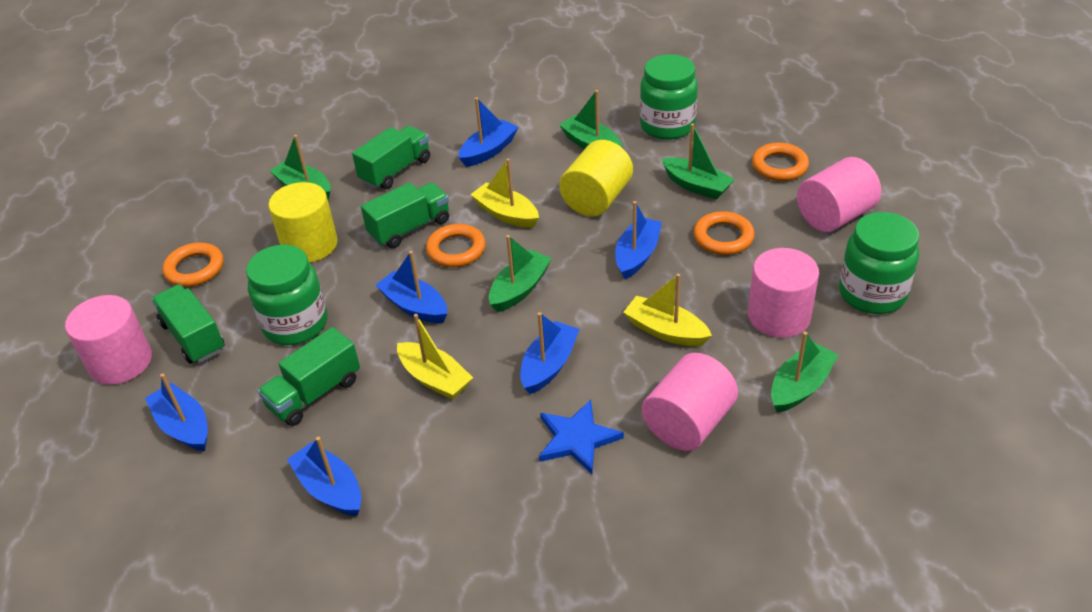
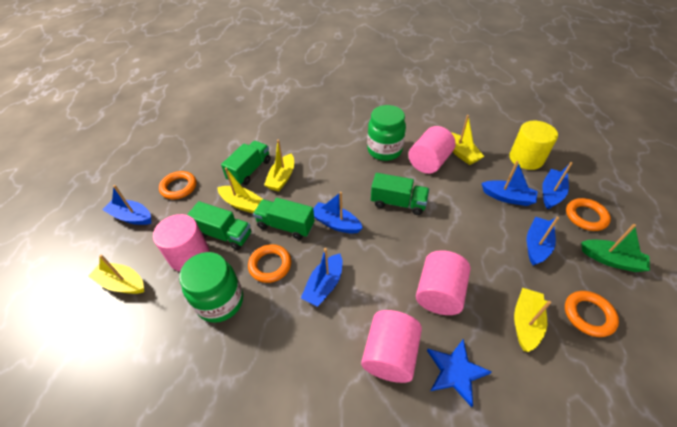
green boat: 5 -> 1
green jar: 3 -> 2
yellow boat: 3 -> 5
yellow cylinder: 2 -> 1

